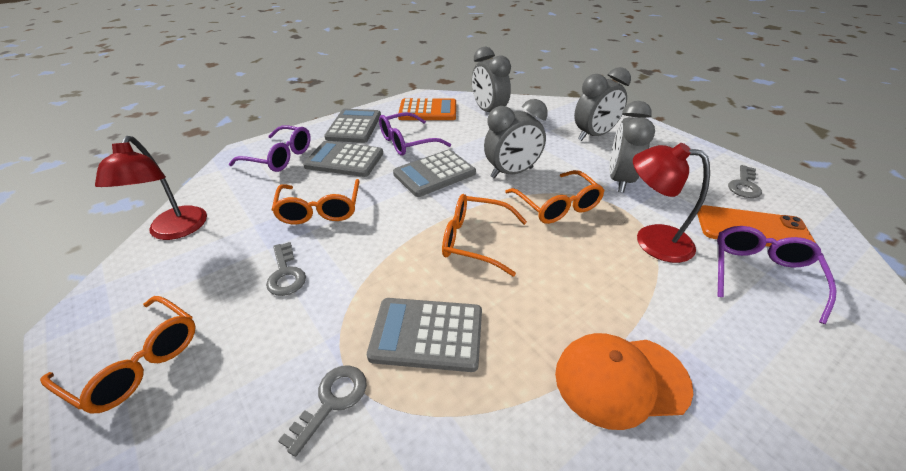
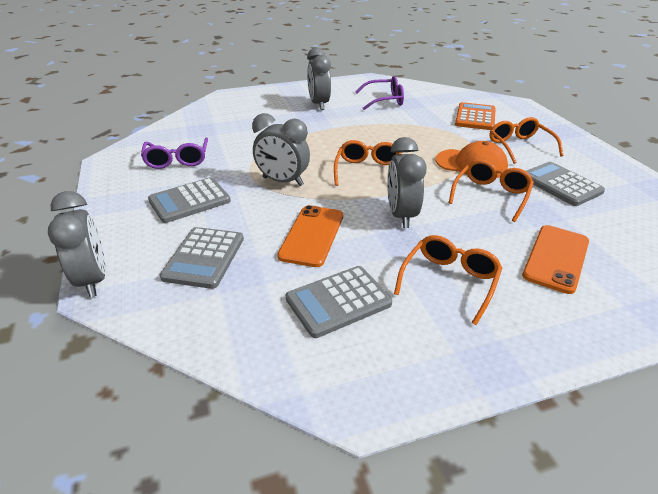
grey key: 3 -> 0
orange phone: 1 -> 2
purple glasses: 3 -> 2
red lamp: 2 -> 0

